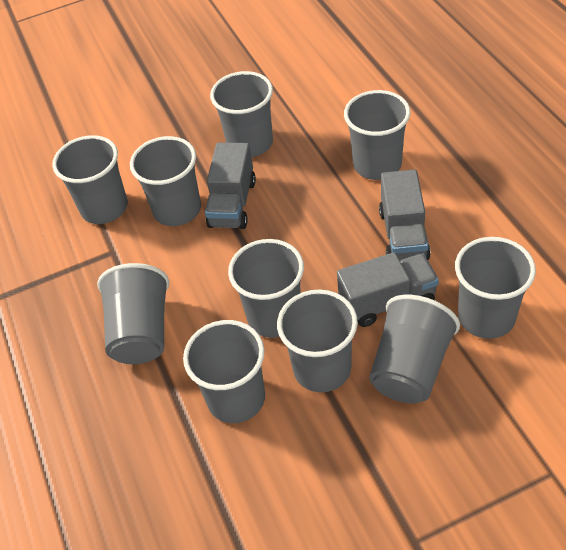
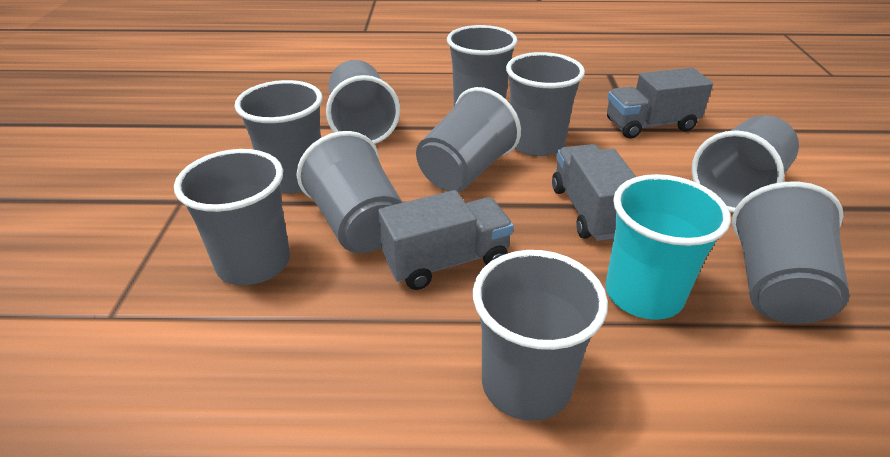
turquoise cup: 0 -> 1

